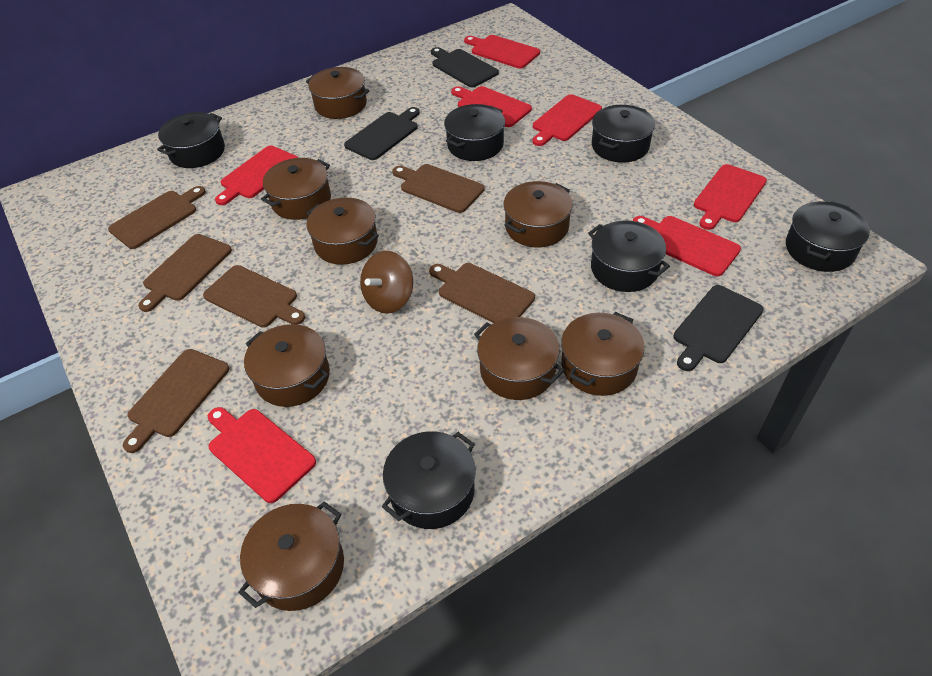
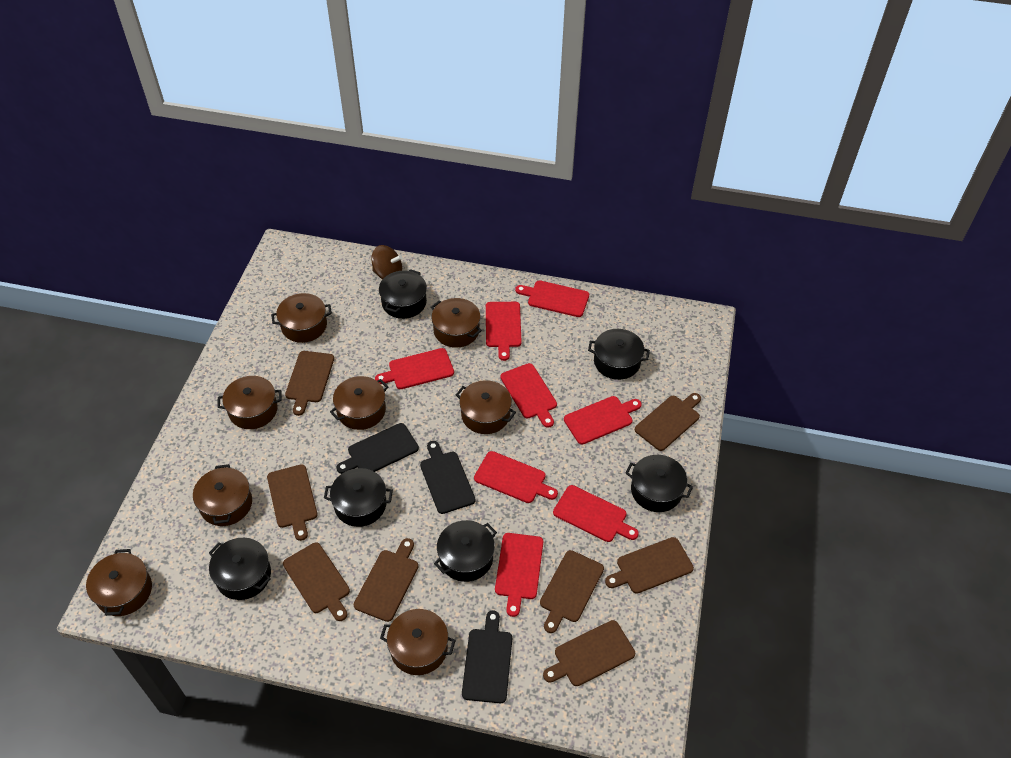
brown cutting board: 6 -> 8
red cutting board: 7 -> 8

